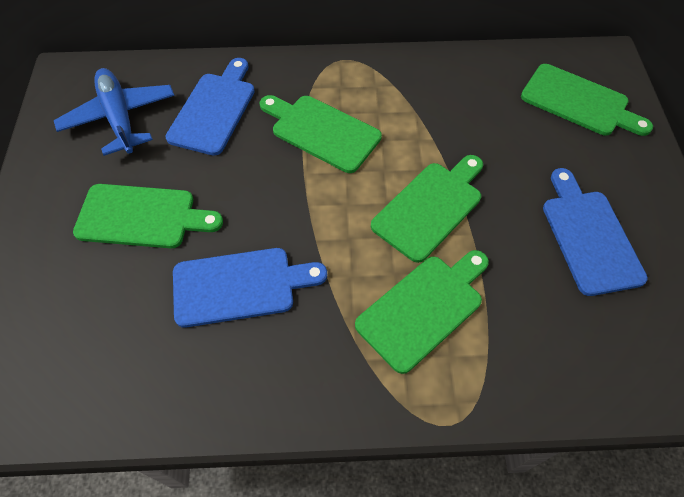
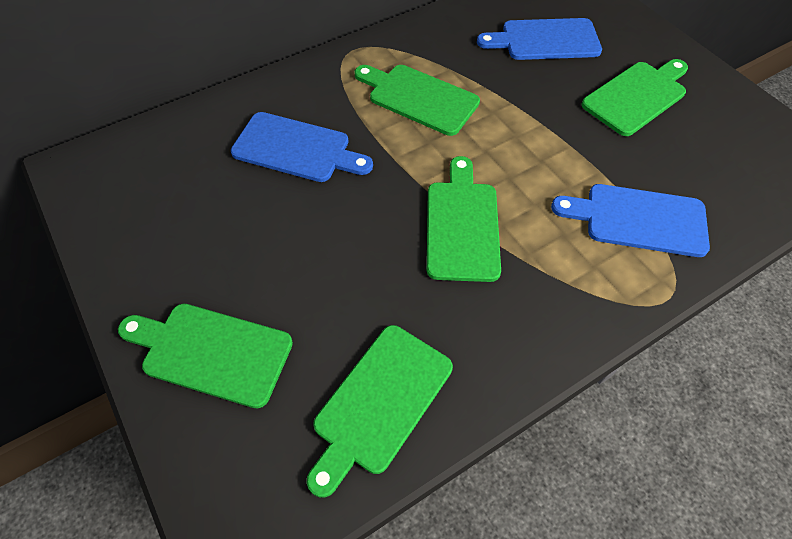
blue plane: 1 -> 0

